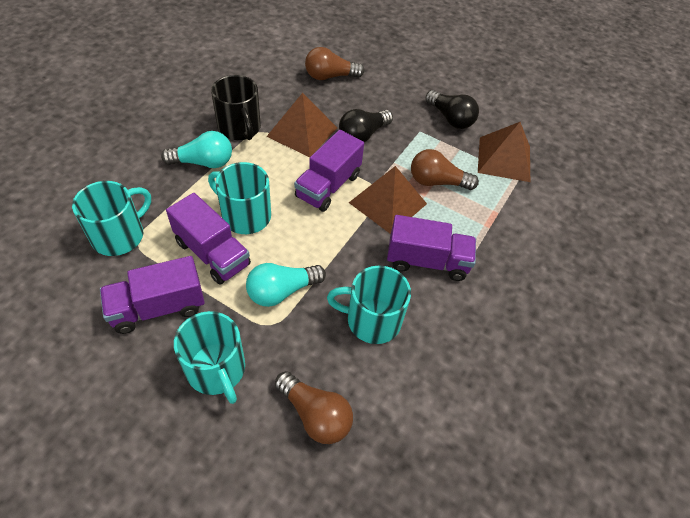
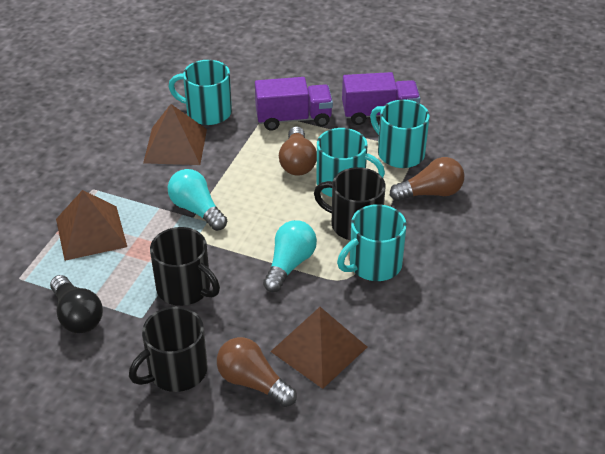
black light bulb: 2 -> 1
black mug: 1 -> 3
purple truck: 4 -> 2

